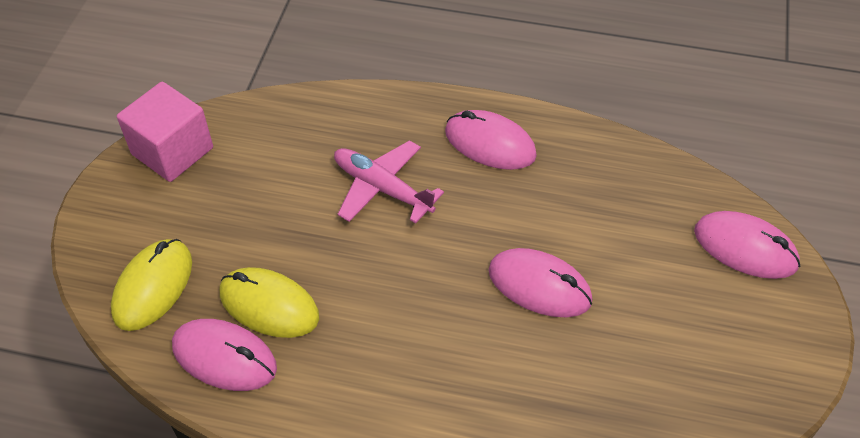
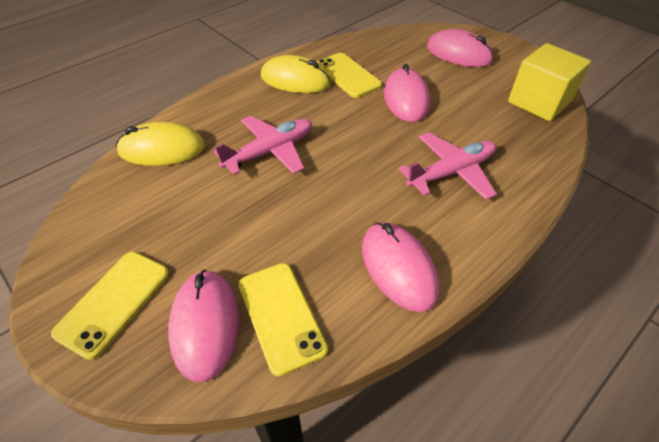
pink cube: 1 -> 0
pink plane: 1 -> 2
yellow cube: 0 -> 1
yellow phone: 0 -> 3

